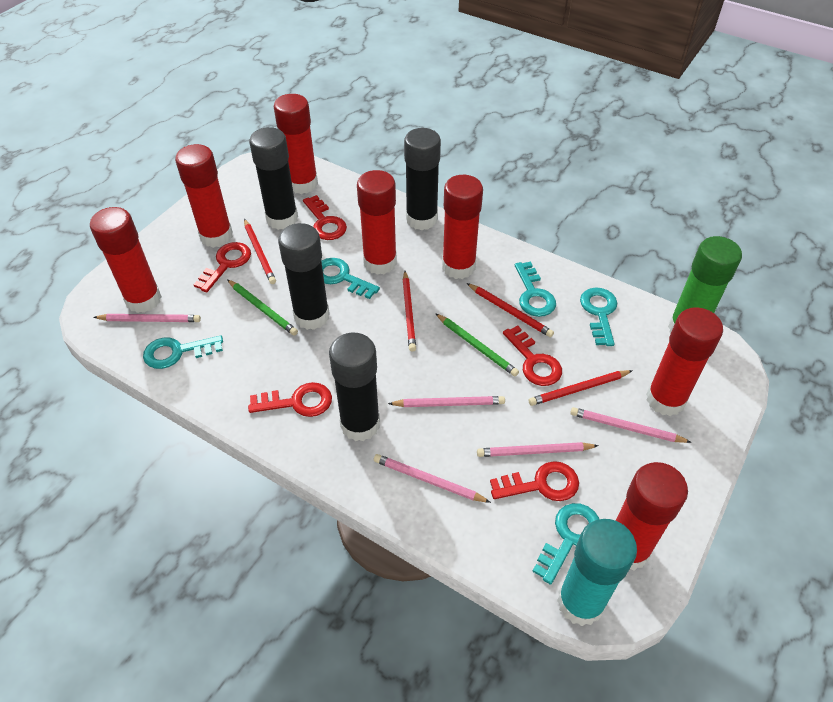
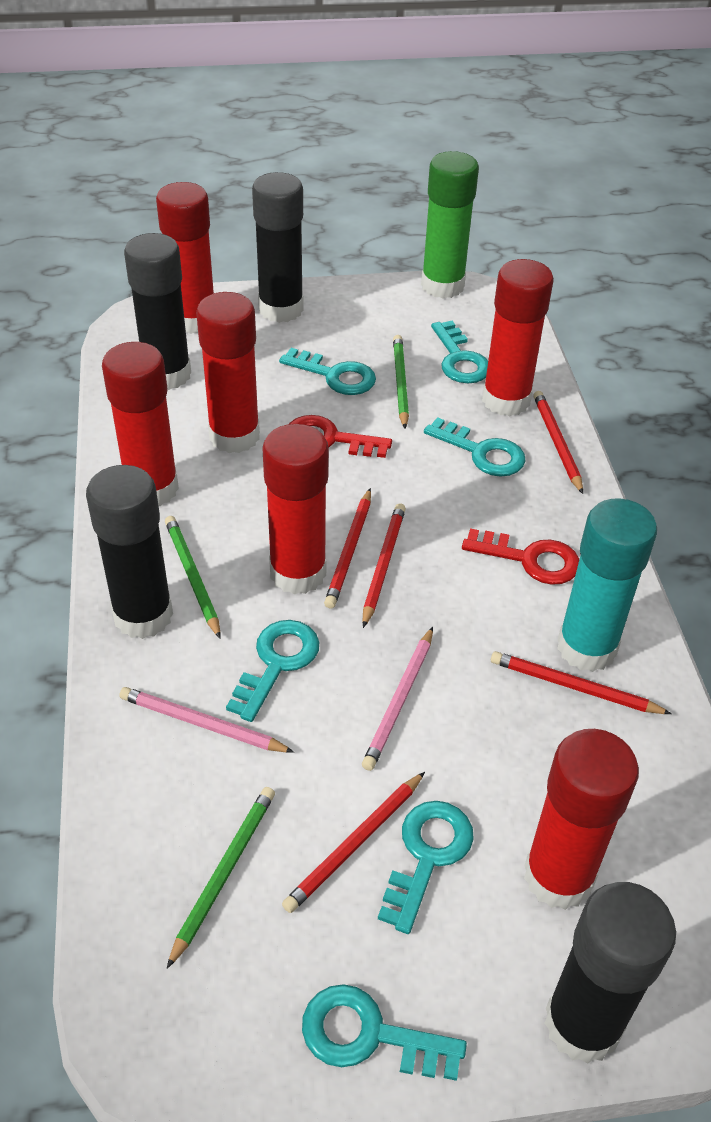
green pencil: 2 -> 3
pink pencil: 5 -> 2
red glue stick: 7 -> 6
red key: 5 -> 2
red pencil: 4 -> 5
turquoise key: 5 -> 6

